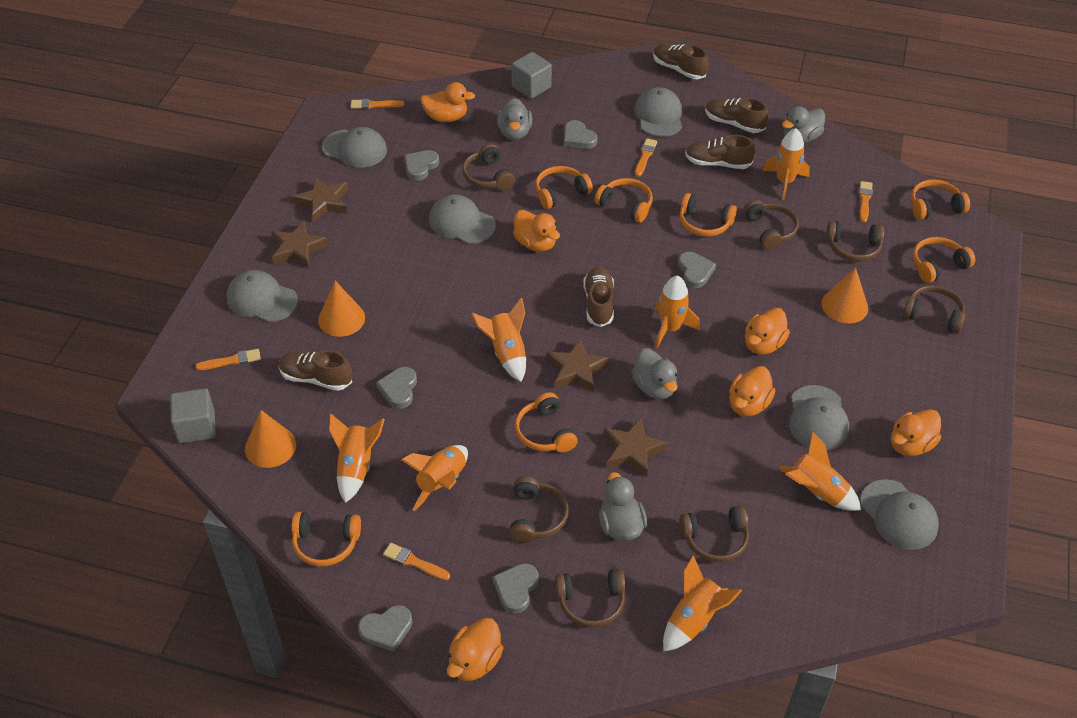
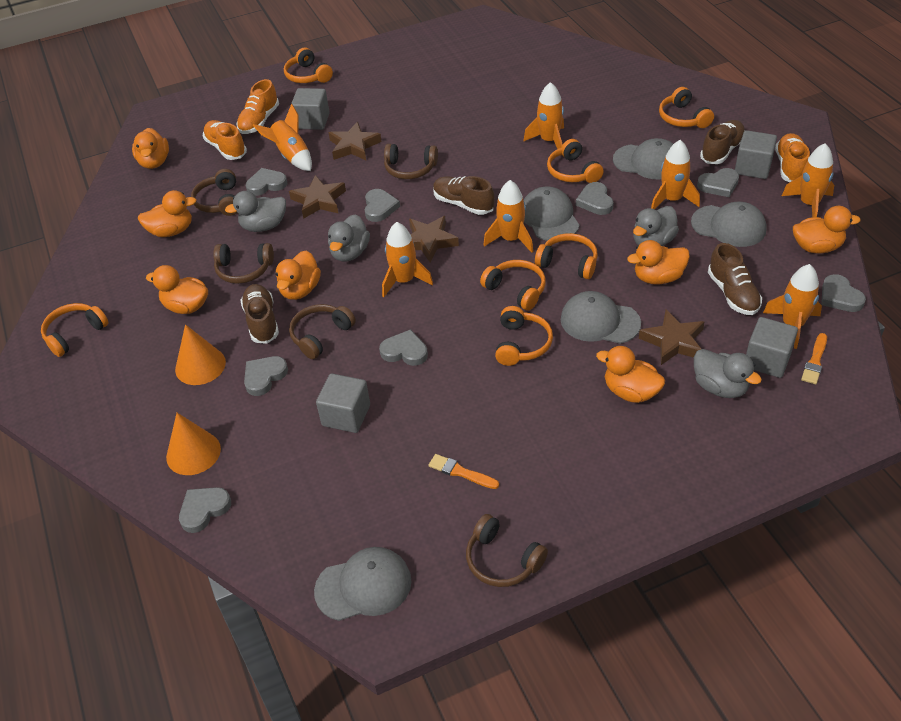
brown headphones: 7 -> 5
brown shoe: 5 -> 4
grey cap: 6 -> 5
grey cube: 2 -> 4
grey heart: 6 -> 8
orange brush: 5 -> 2
orange cone: 3 -> 2
orange duck: 6 -> 7
orange shoe: 0 -> 3

